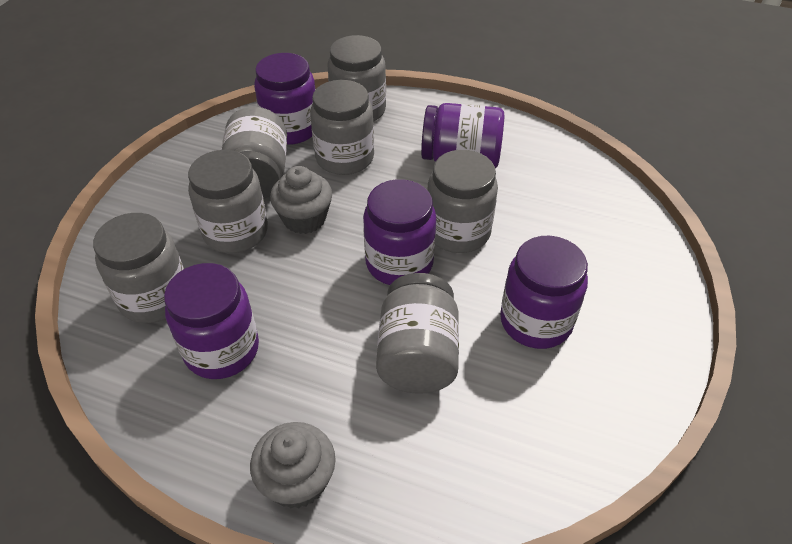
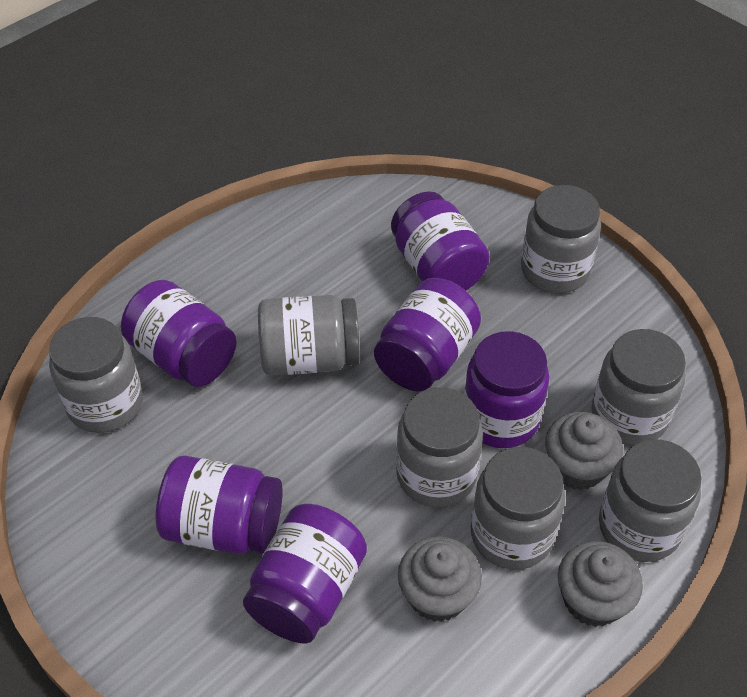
grey cupcake: 2 -> 3
purple jar: 5 -> 6

